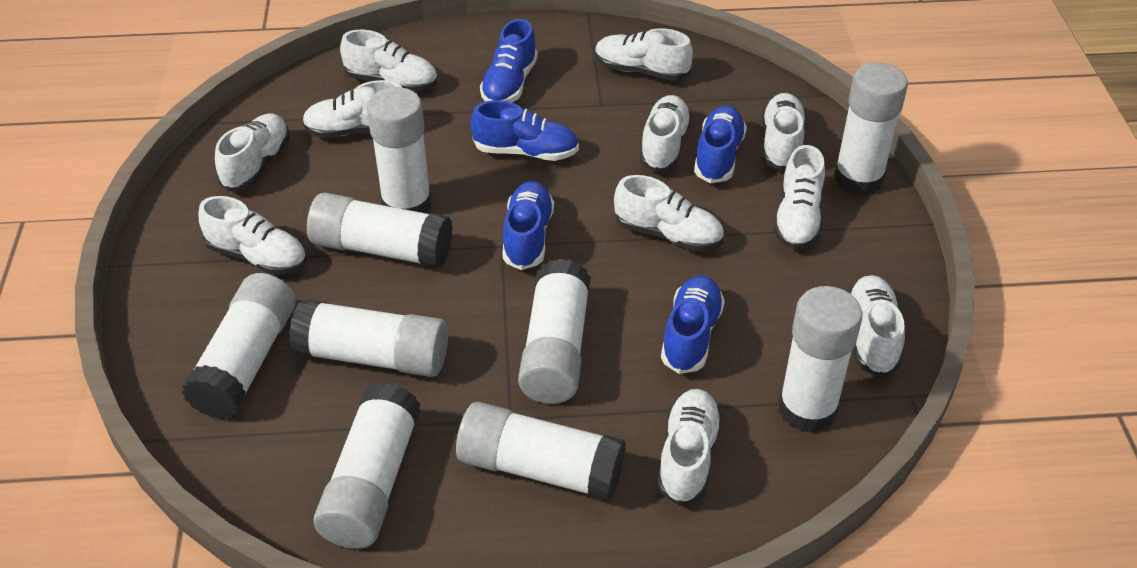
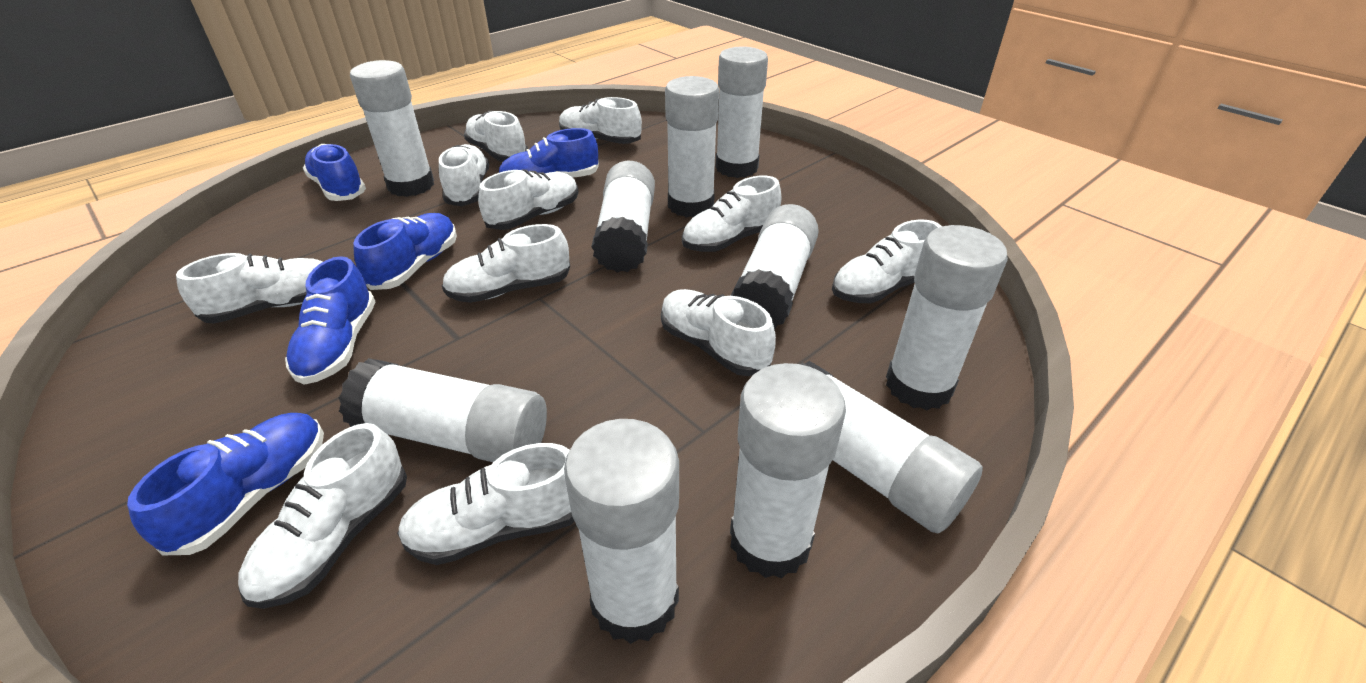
white glue stick: 9 -> 10

